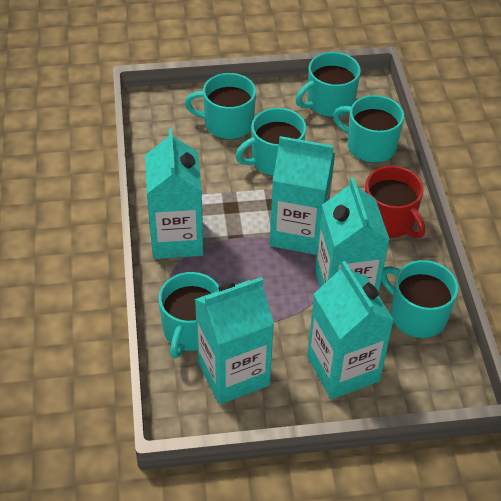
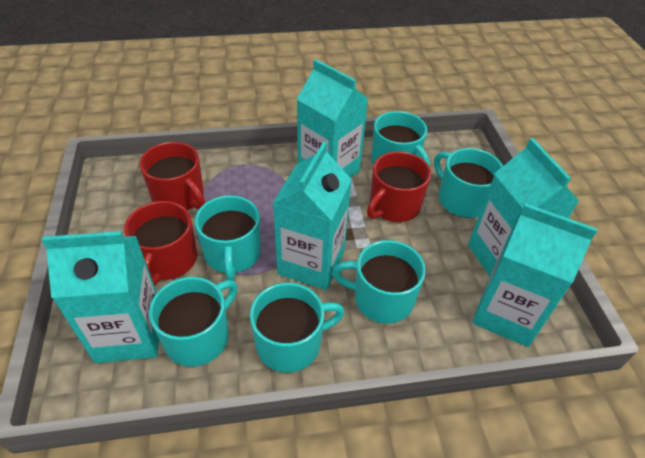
red mug: 1 -> 3

